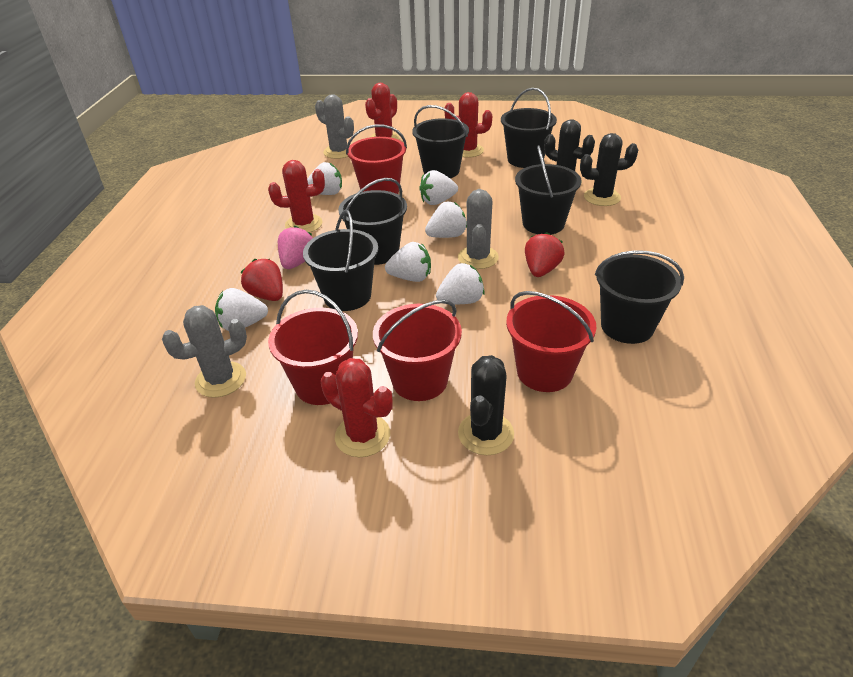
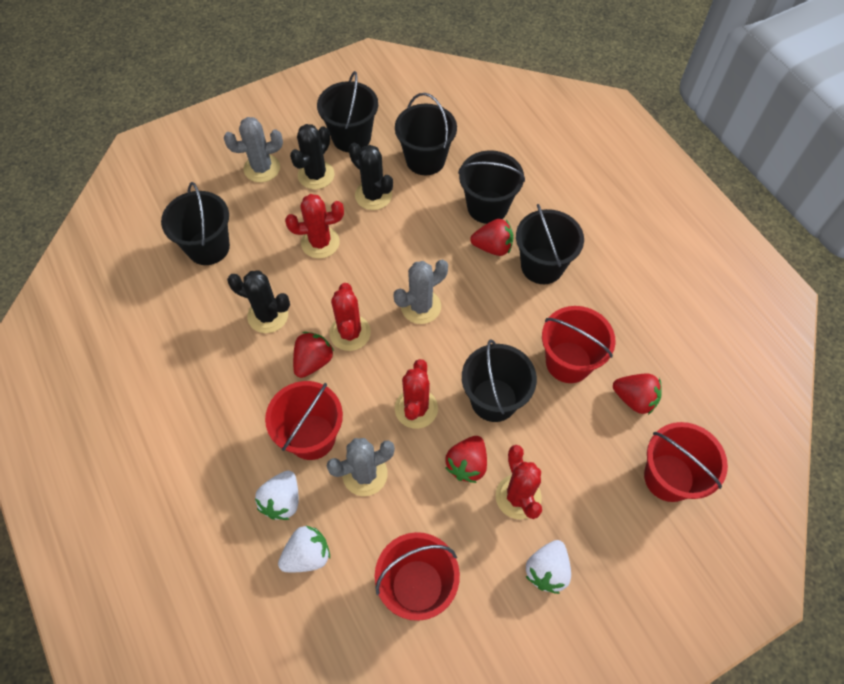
pink strawberry: 1 -> 0
red strawberry: 2 -> 4
white strawberry: 6 -> 3

